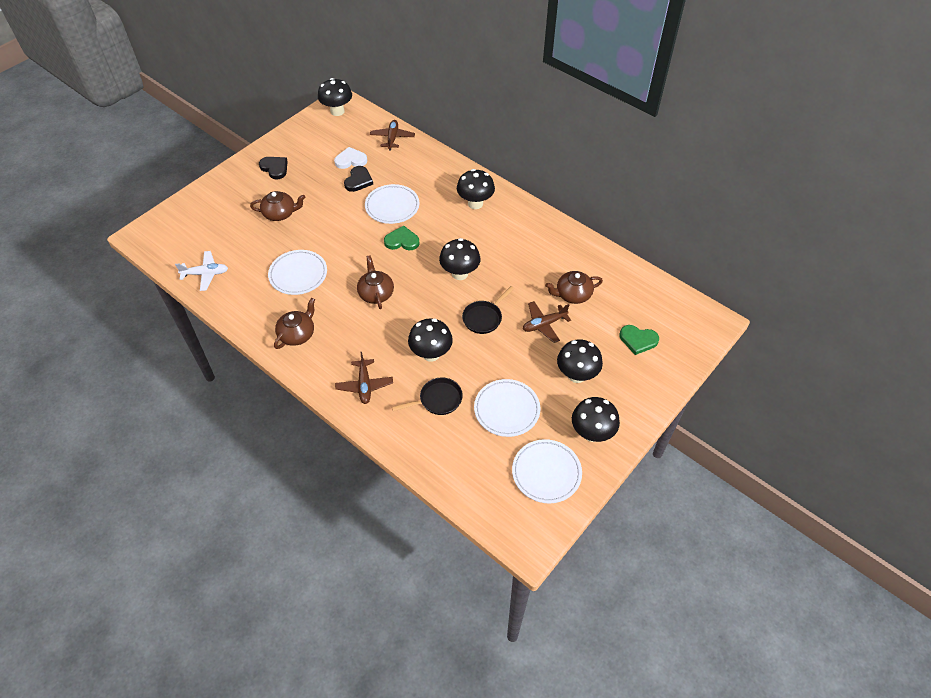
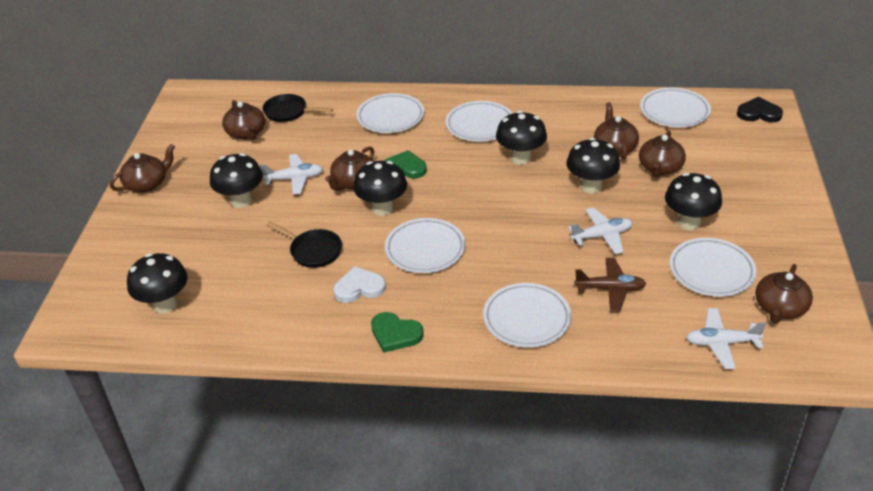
black heart: 2 -> 1
brown plane: 3 -> 1
brown teapot: 4 -> 6
white plane: 1 -> 3
white plate: 4 -> 6

